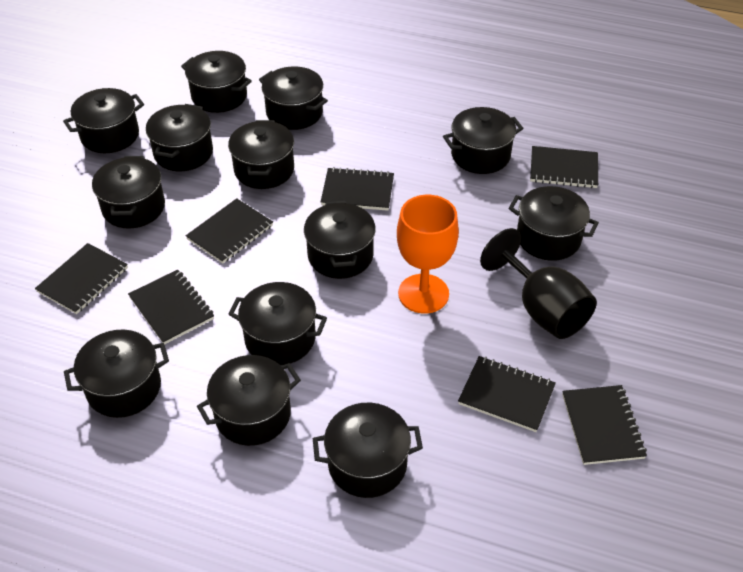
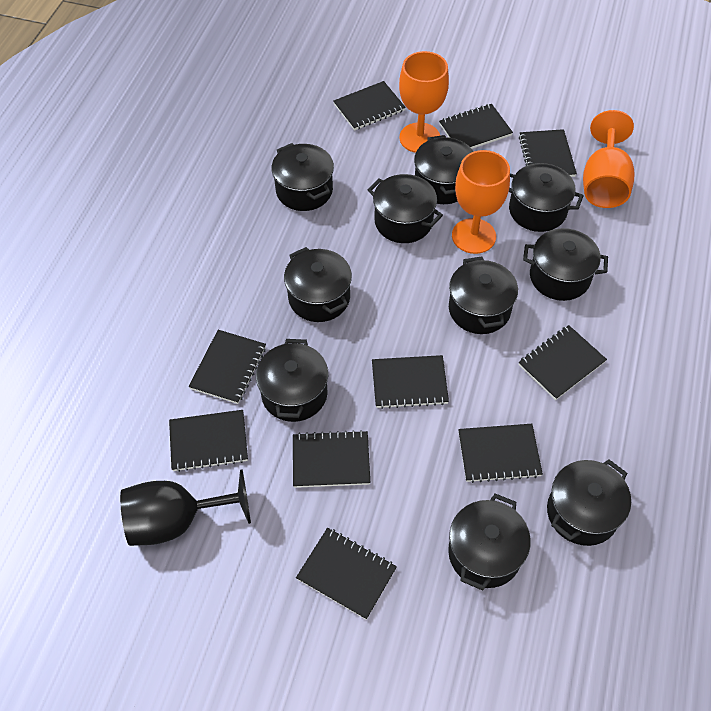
black notebook: 7 -> 10
black pot: 13 -> 10
orange goblet: 1 -> 3

